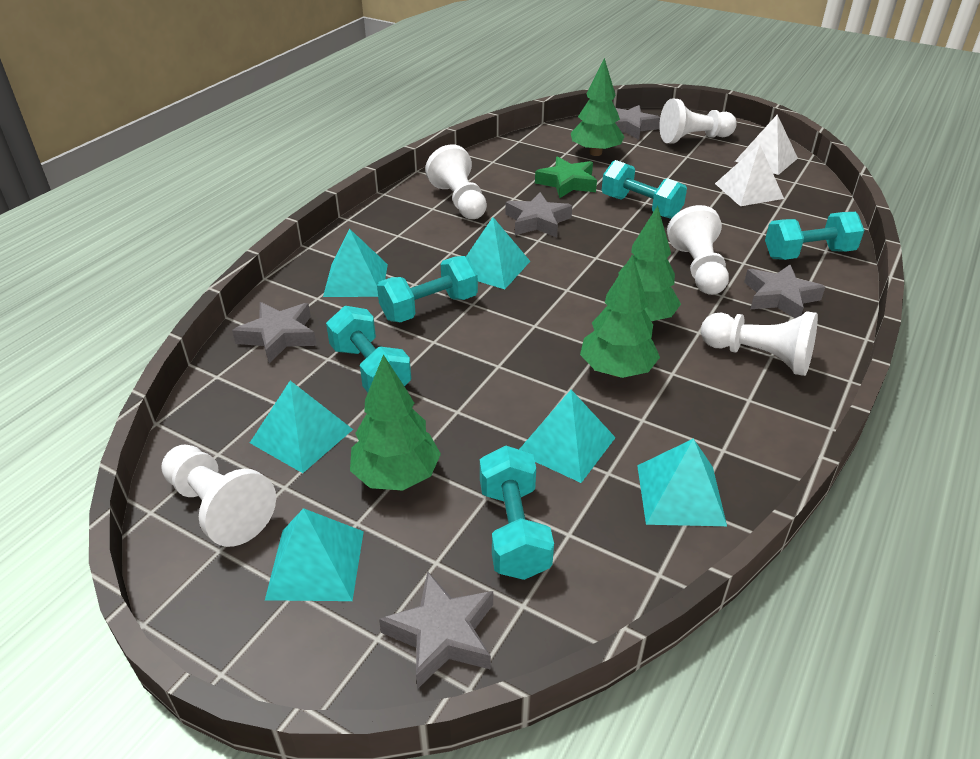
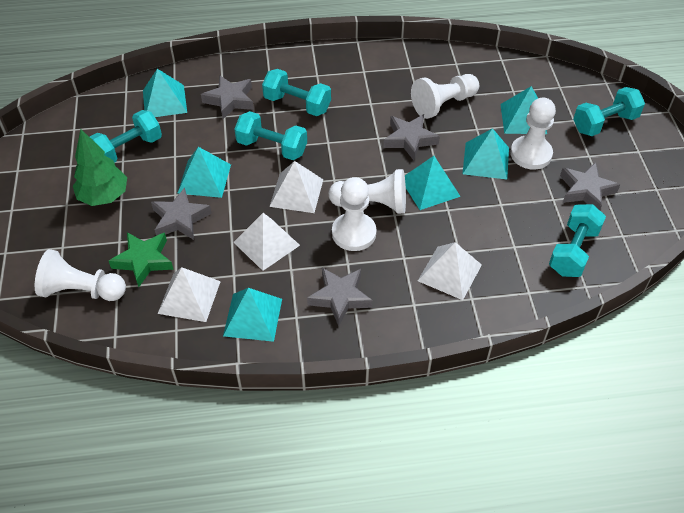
green tree: 4 -> 1
white pyramid: 2 -> 4

